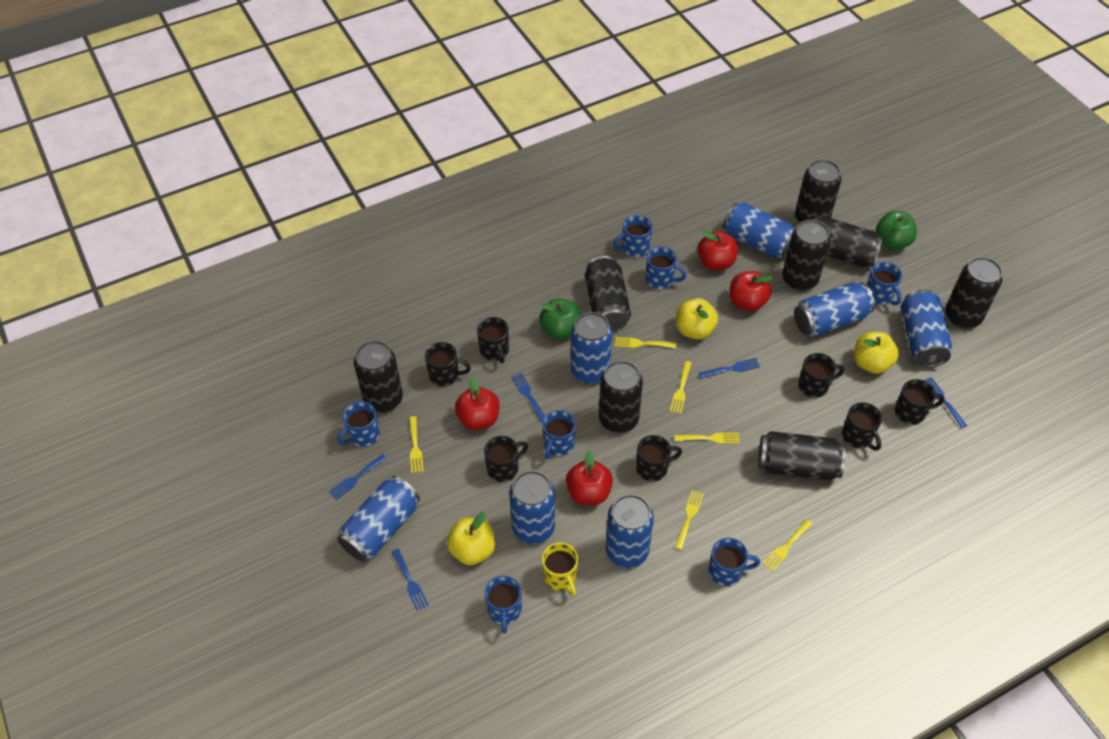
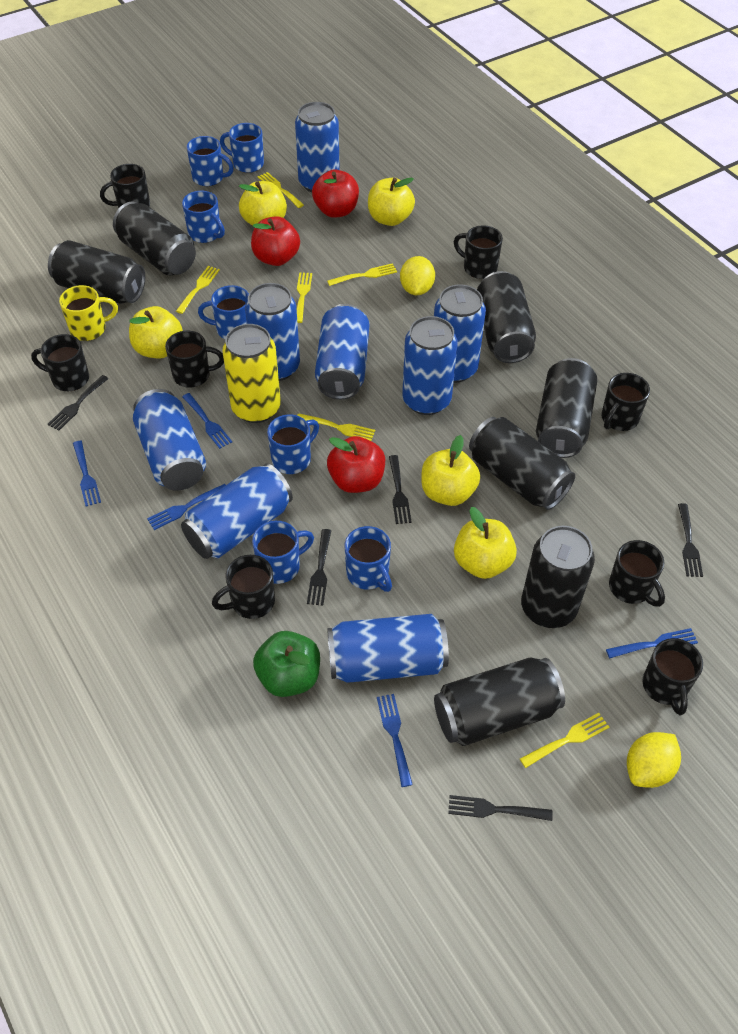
black can: 8 -> 7
black fork: 0 -> 5
black mug: 7 -> 8
blue can: 7 -> 8
green apple: 2 -> 1
red apple: 4 -> 3
yellow apple: 3 -> 5
yellow can: 0 -> 1
yellow lemon: 0 -> 2

